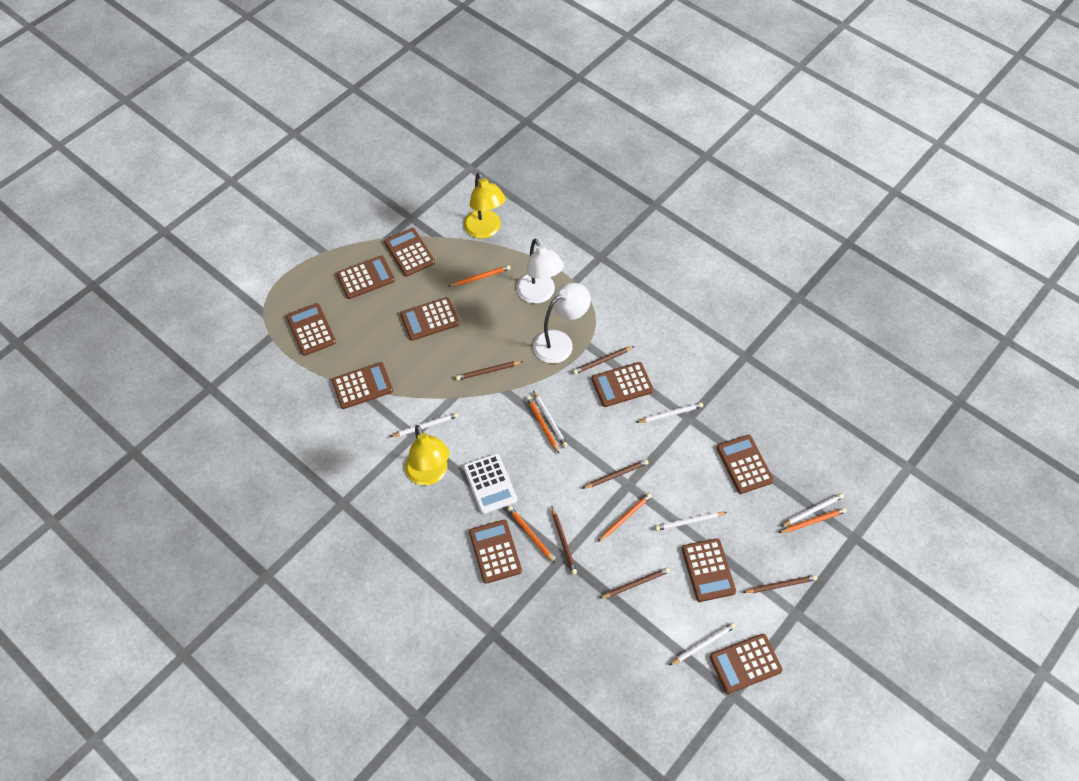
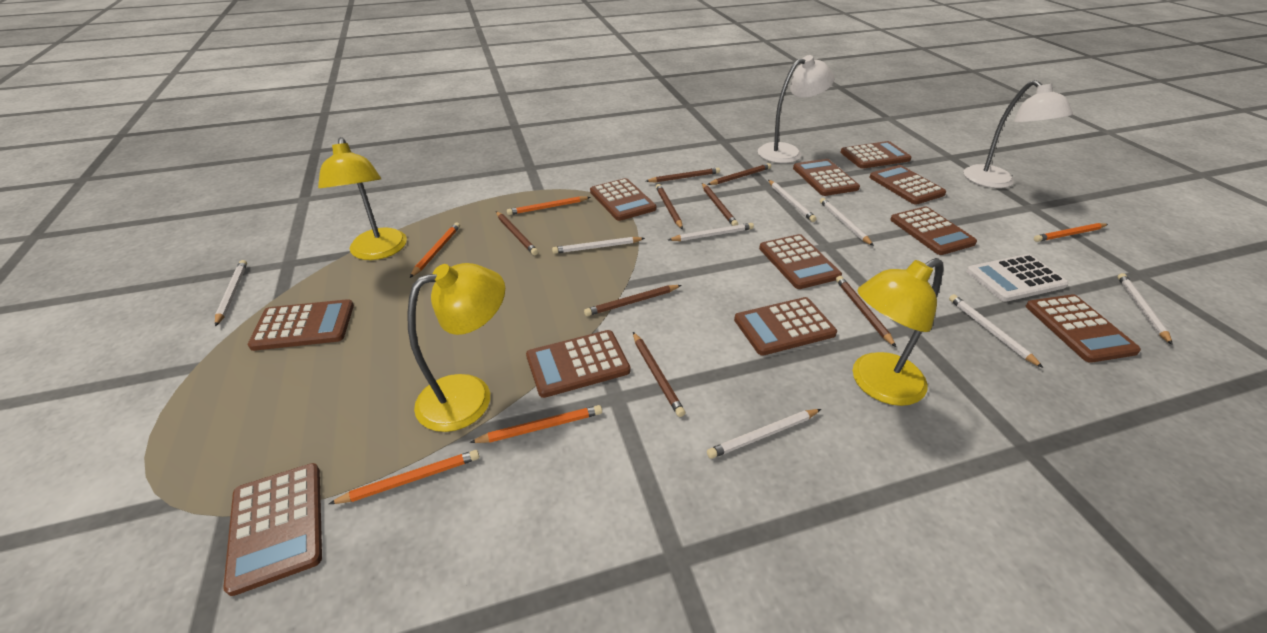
brown calculator: 10 -> 11
brown pencil: 6 -> 8
white pencil: 6 -> 8
yellow lamp: 2 -> 3

